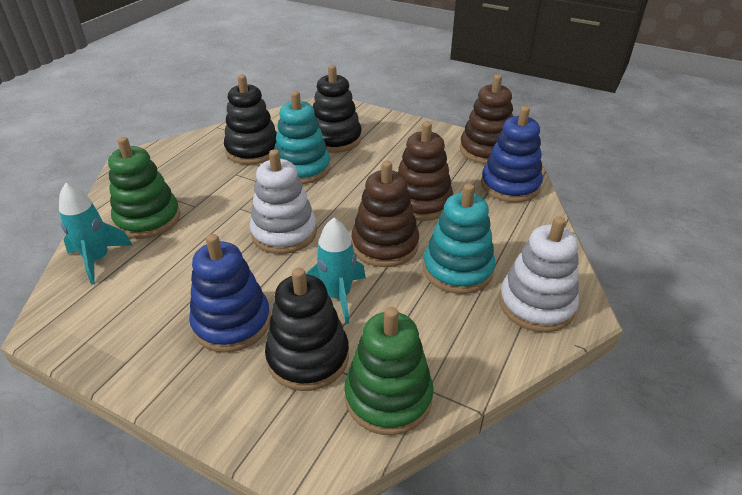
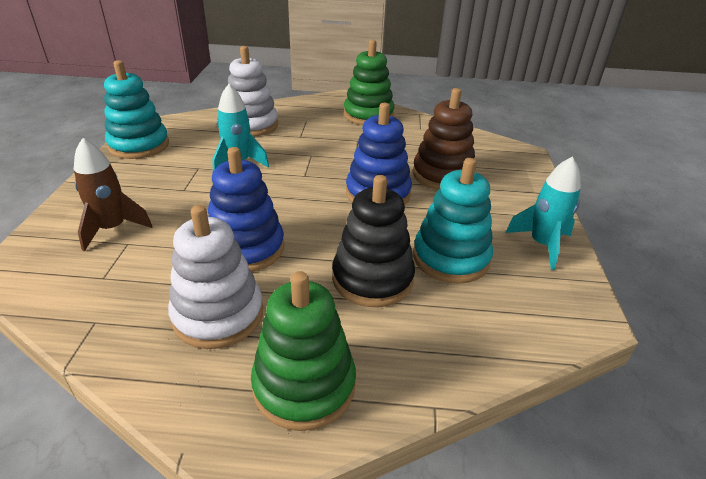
black stacking toy: 3 -> 1
brown rocket: 0 -> 1
brown stacking toy: 3 -> 1

